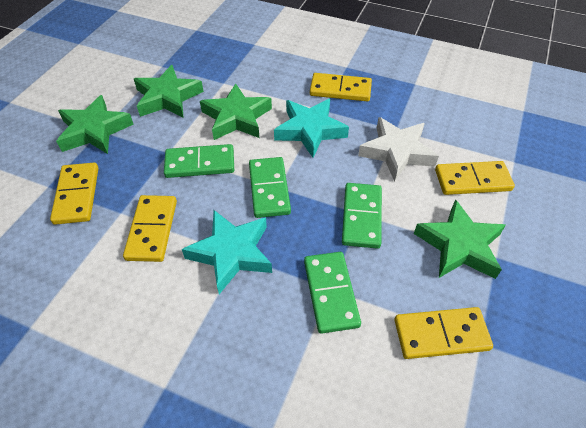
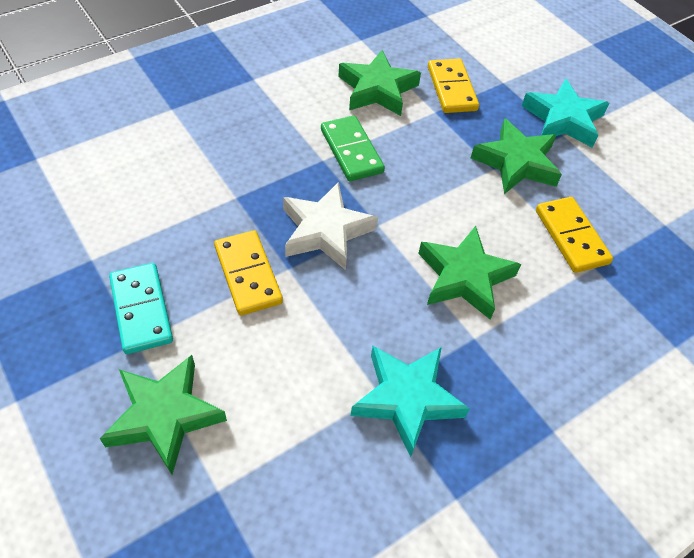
green domino: 4 -> 1
turquoise domino: 0 -> 1
yellow domino: 5 -> 3

